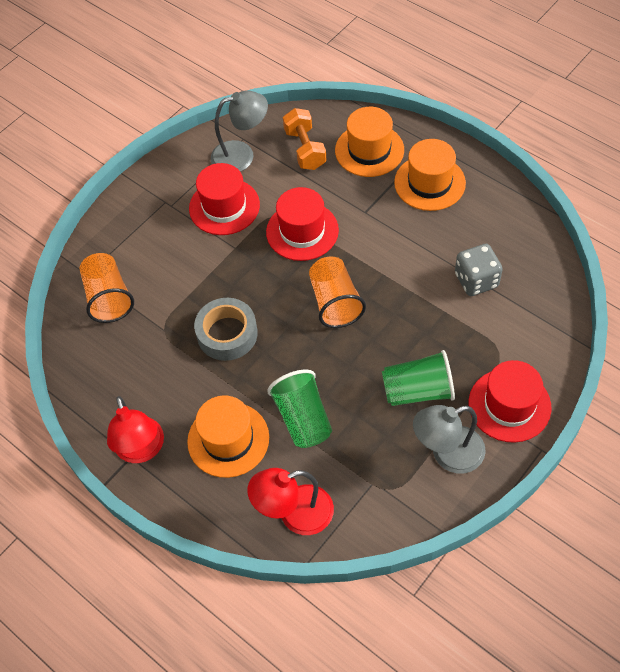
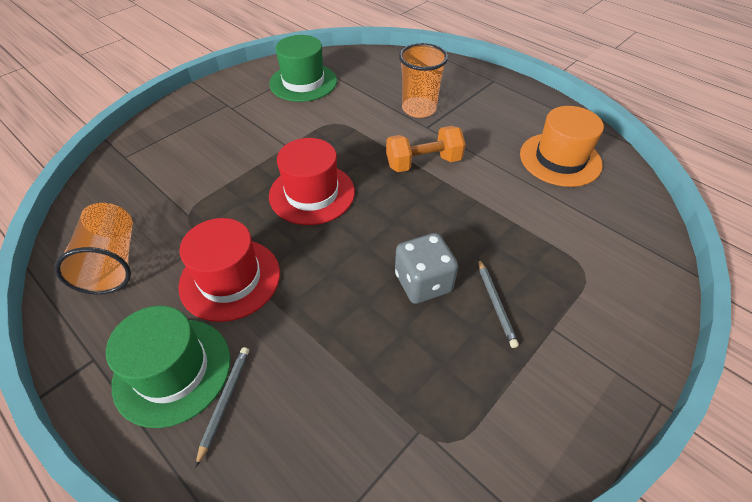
green cup: 2 -> 0
green hat: 0 -> 2
grey lamp: 2 -> 0
grey pencil: 0 -> 2
grey tape: 1 -> 0
orange hat: 3 -> 1
red hat: 3 -> 2
red lamp: 2 -> 0

